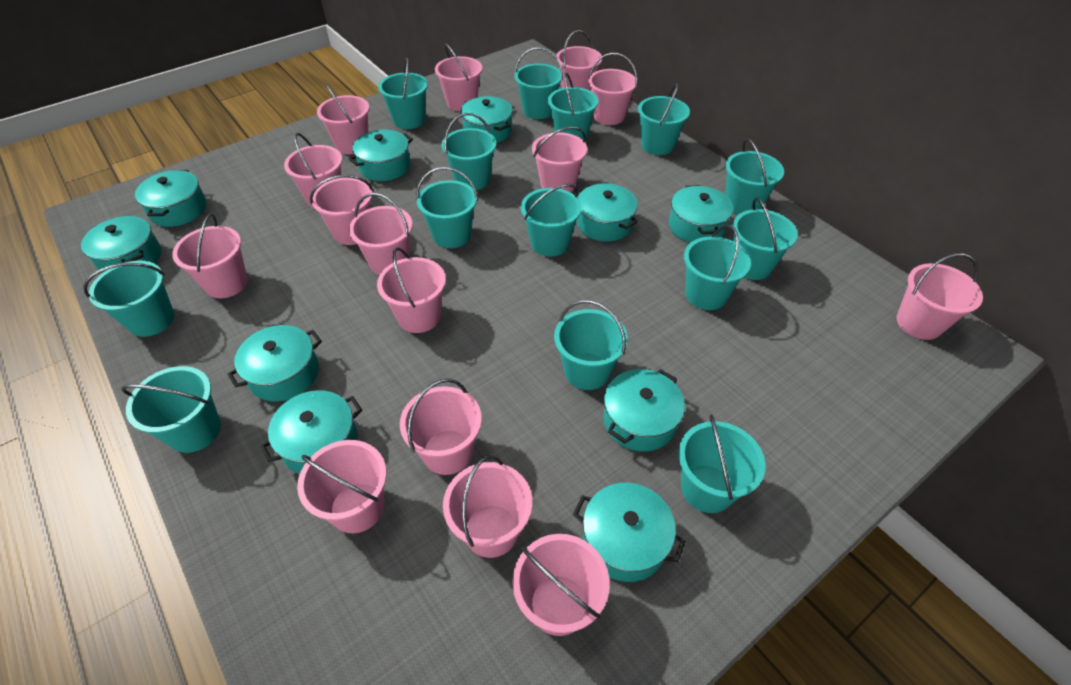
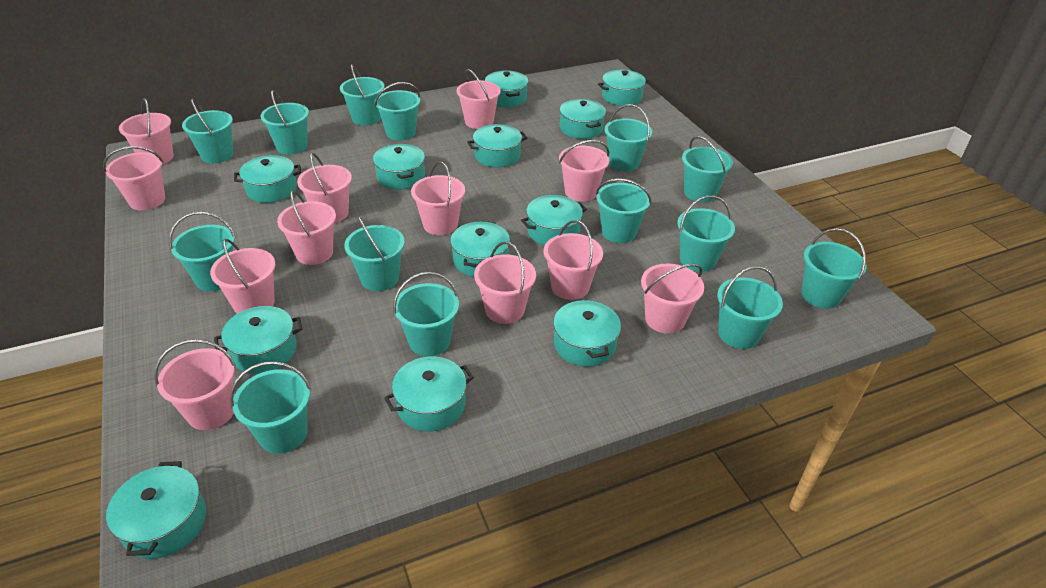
pink bucket: 15 -> 12
turquoise pot: 10 -> 12

